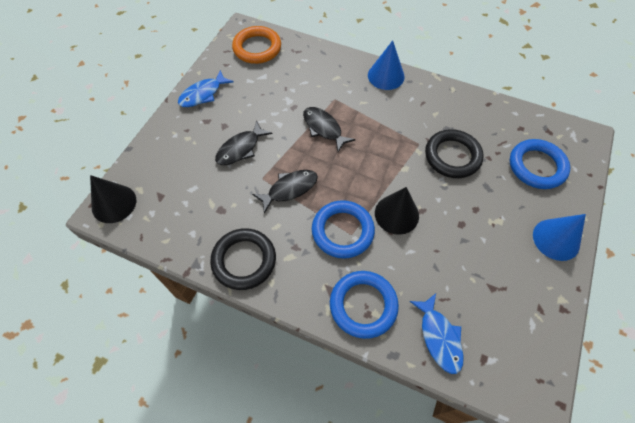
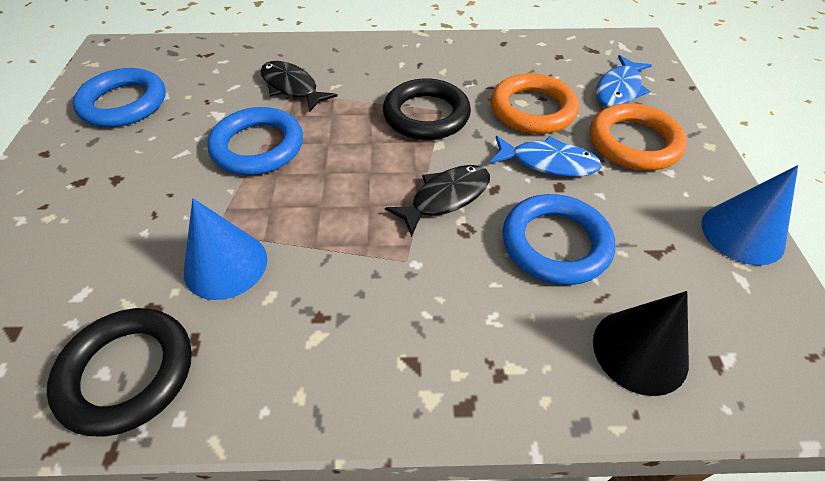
black cone: 2 -> 1
black fish: 3 -> 2
orange ring: 1 -> 2

